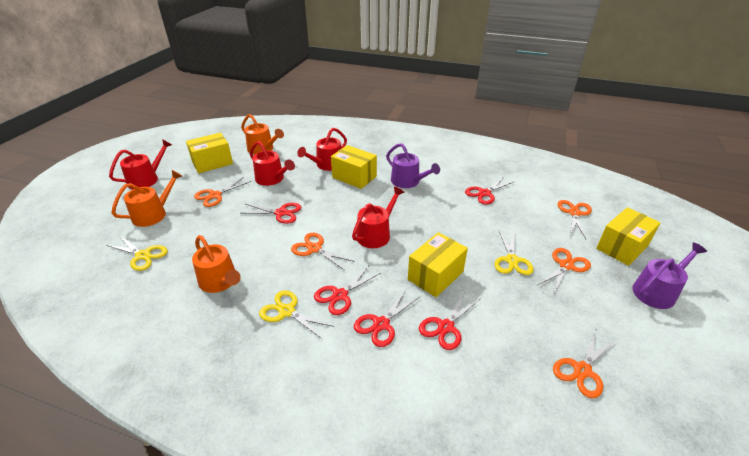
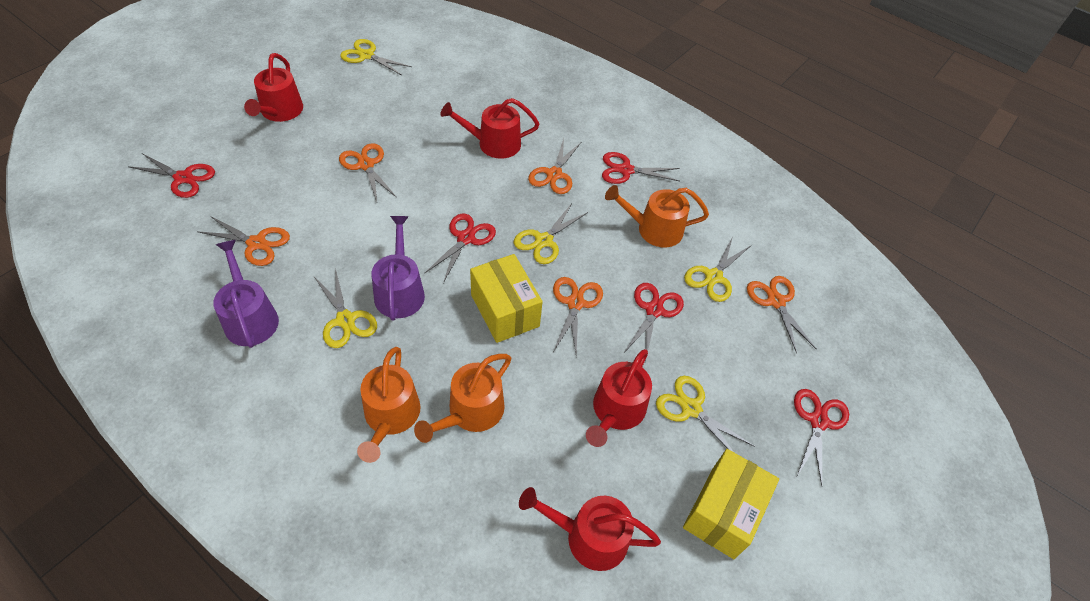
yellow box: 4 -> 2
yellow scissors: 3 -> 5

